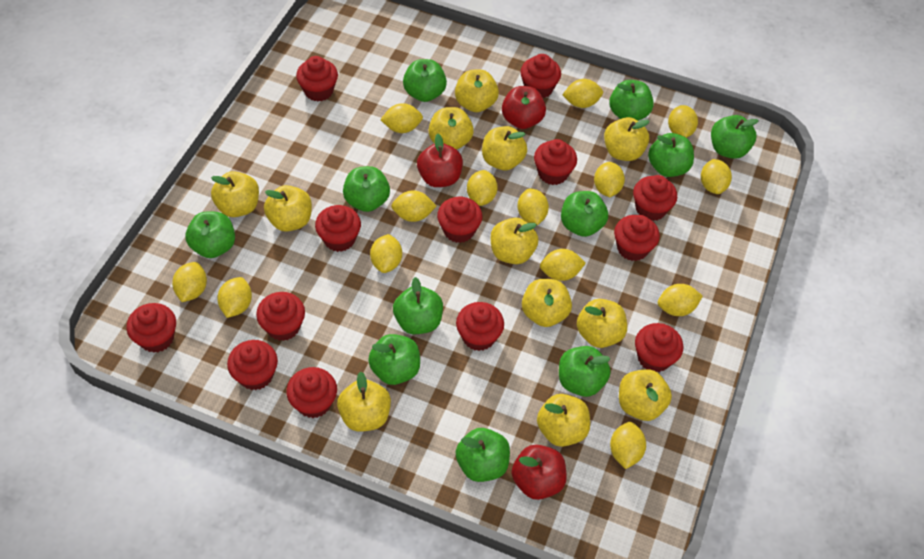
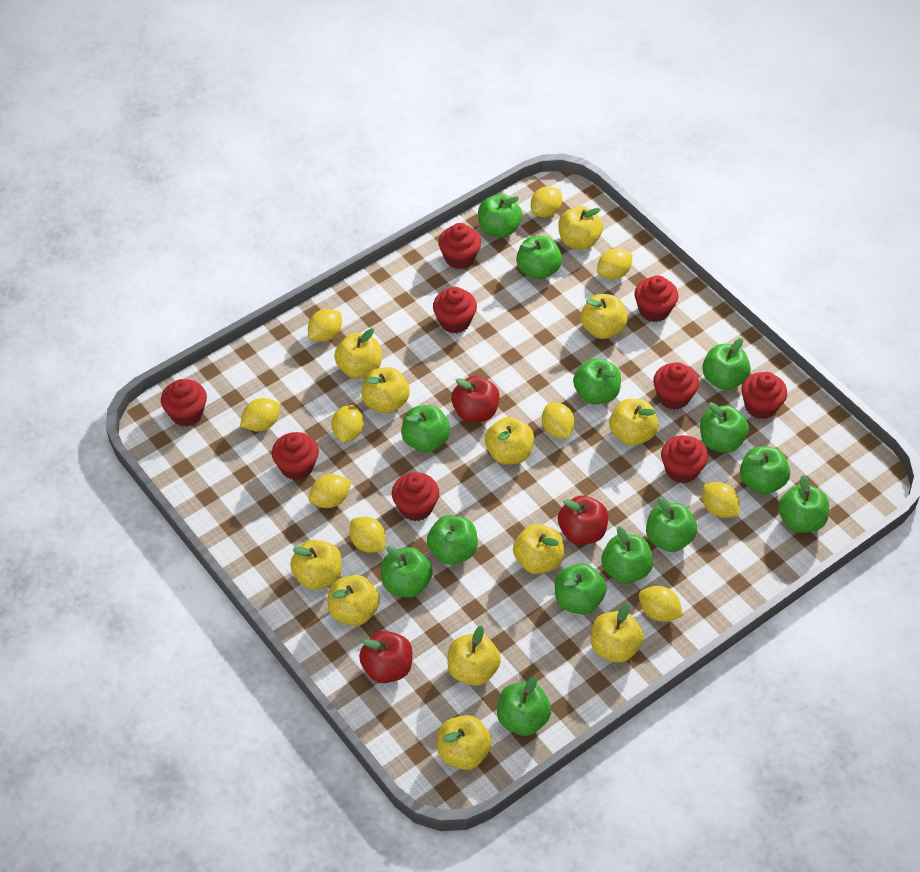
green apple: 11 -> 14
red cupcake: 13 -> 9
yellow lemon: 14 -> 10

